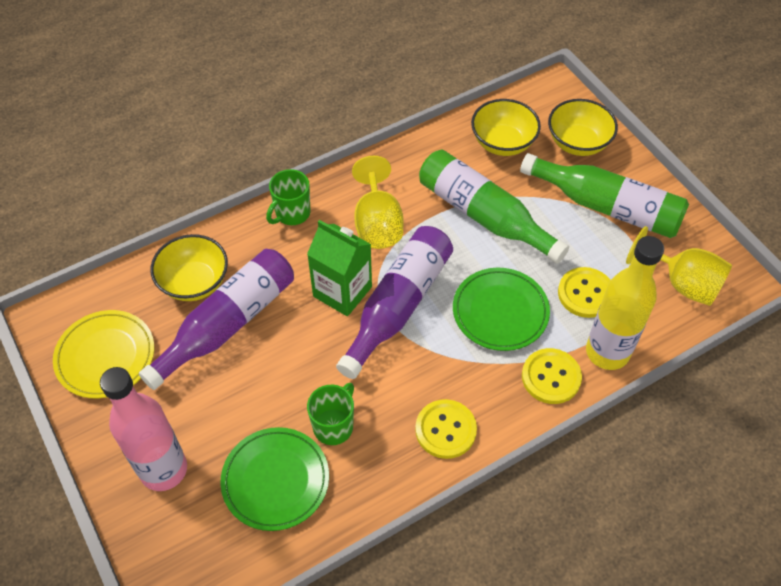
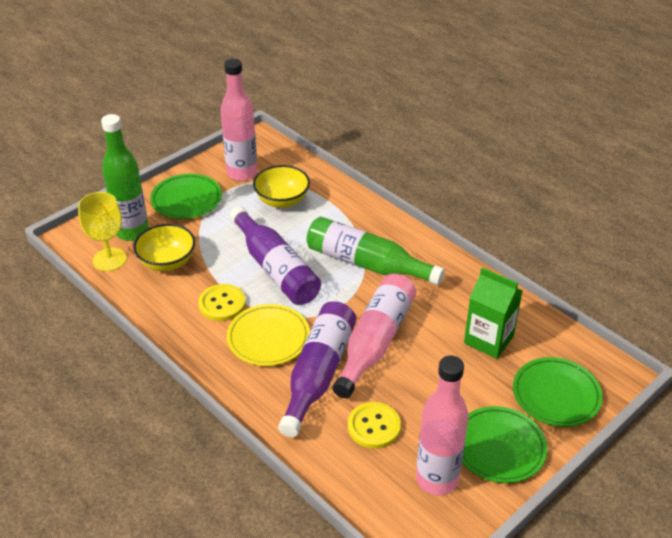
green mug: 2 -> 0
green plate: 2 -> 3
pink bottle: 1 -> 3
yellow bottle: 1 -> 0
yellow bowl: 3 -> 2
yellow button: 3 -> 2
yellow goblet: 2 -> 1

